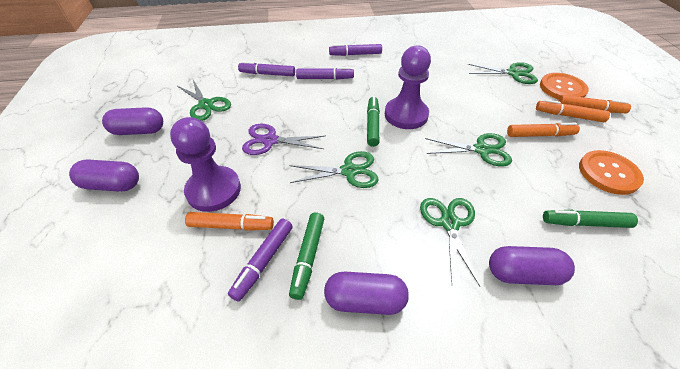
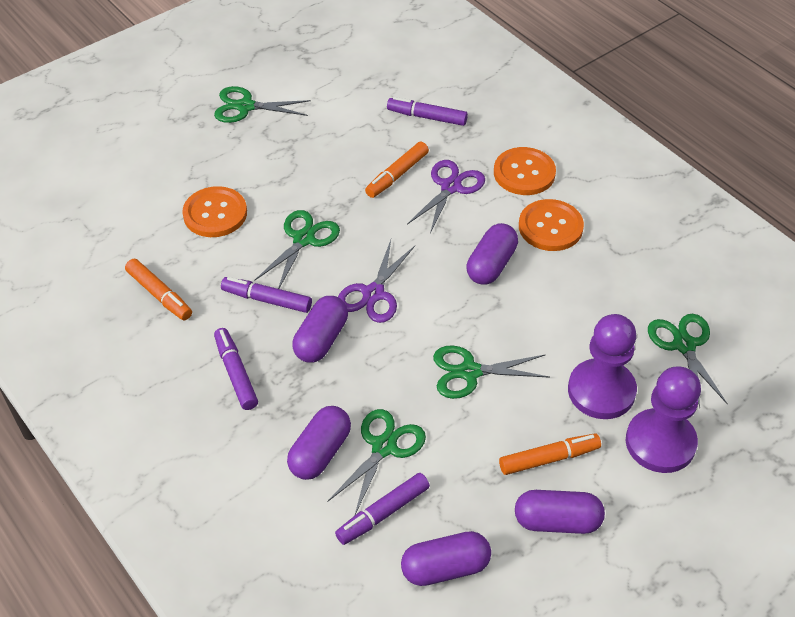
green marker: 3 -> 0
orange button: 2 -> 3
orange marker: 4 -> 3
purple capsule: 4 -> 5
purple scissors: 1 -> 2

